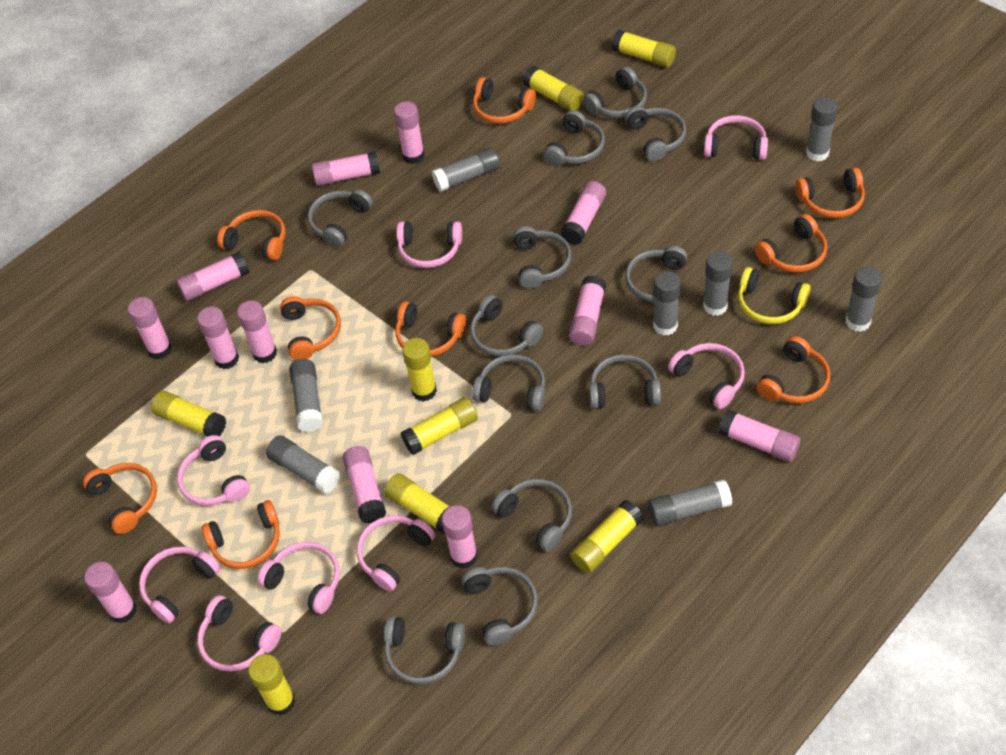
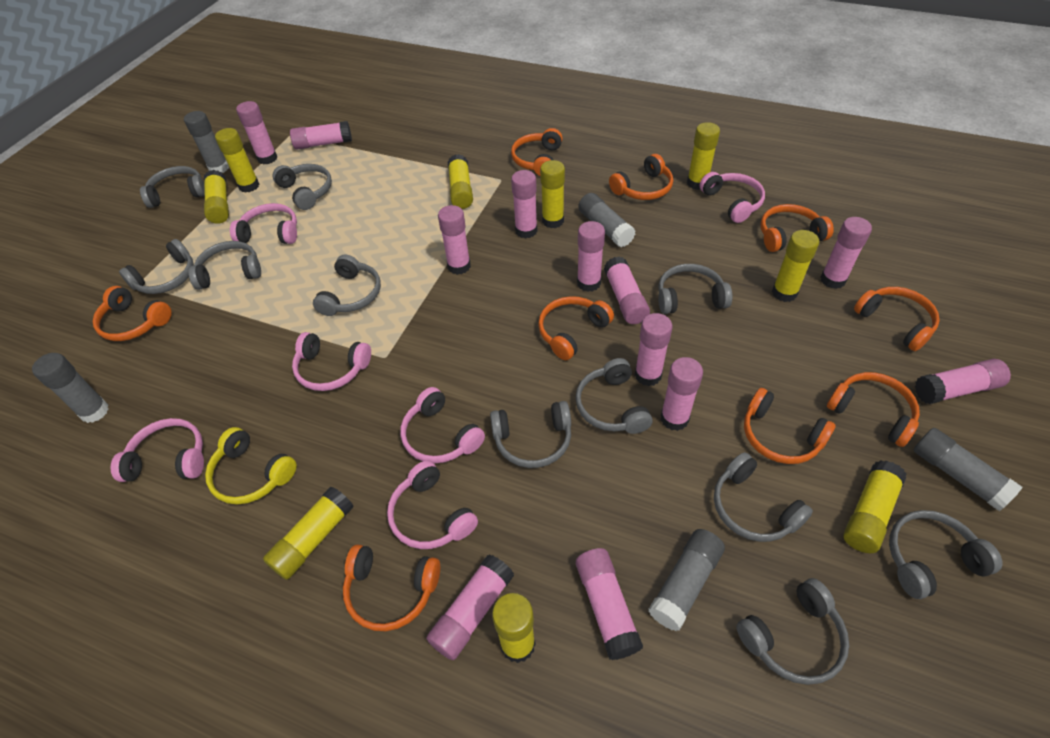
grey glue stick: 8 -> 5
grey headphones: 12 -> 11
pink headphones: 8 -> 6
yellow glue stick: 8 -> 9

